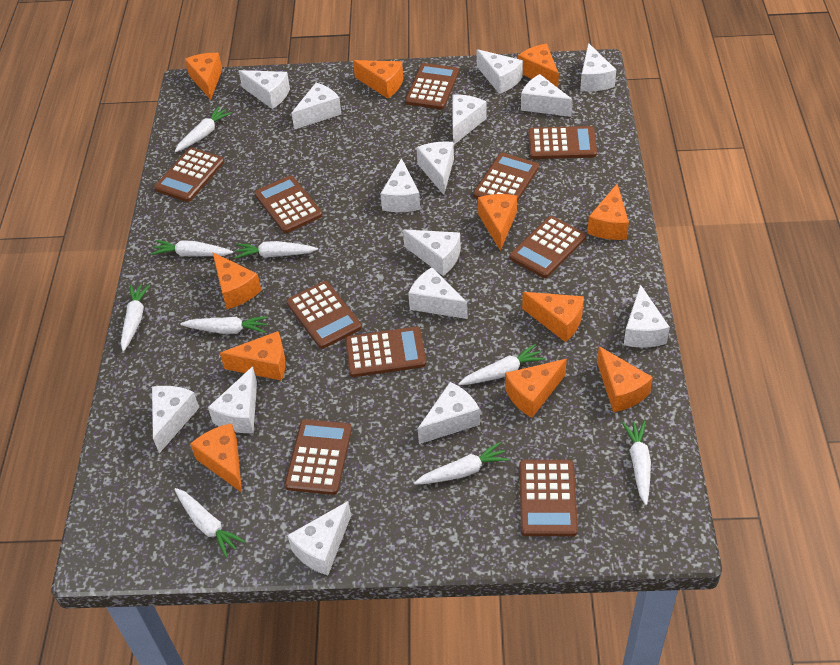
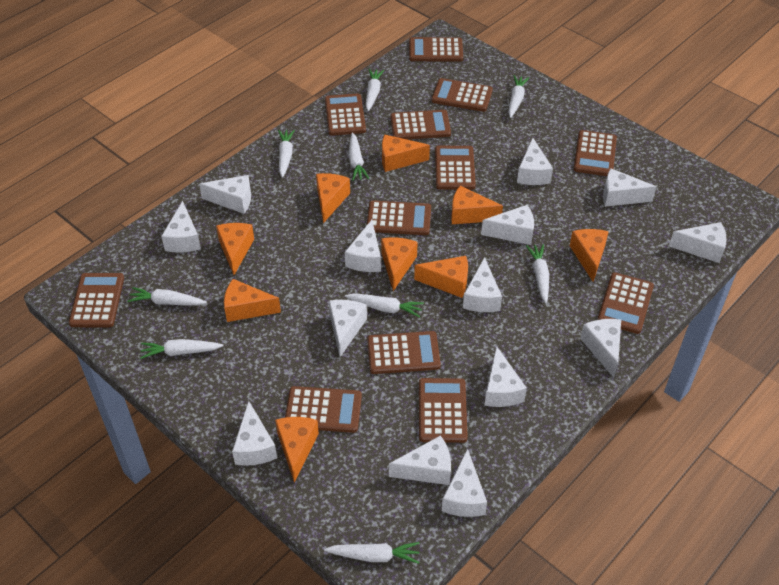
brown calculator: 10 -> 12
orange cheese: 11 -> 9
white cheese: 15 -> 14

